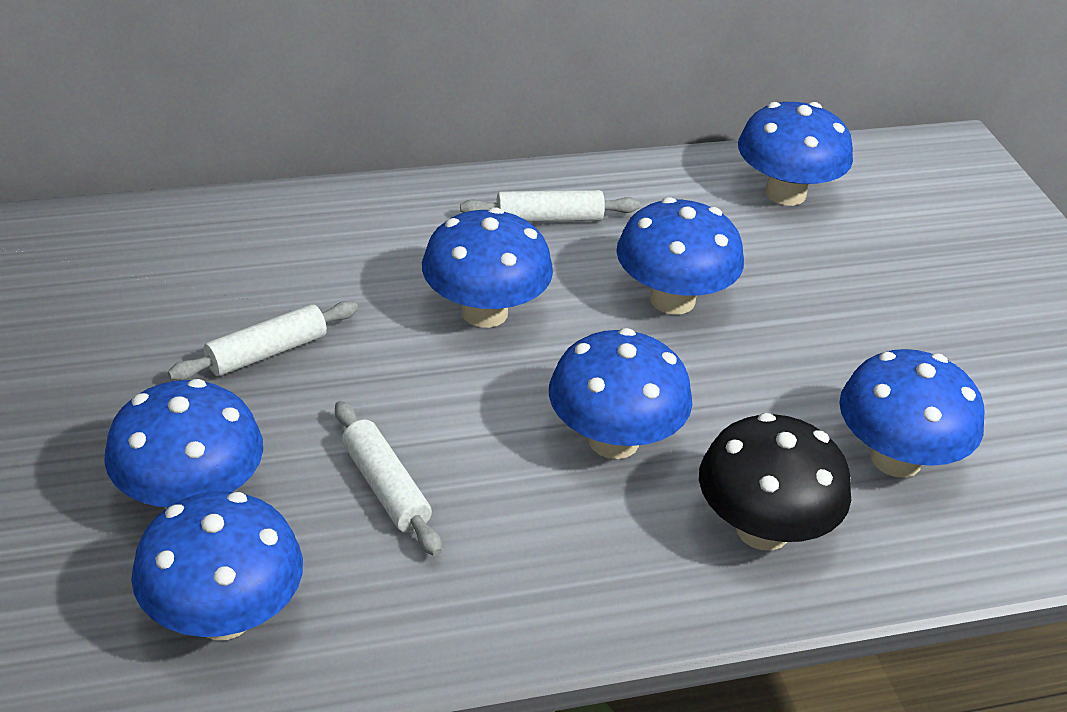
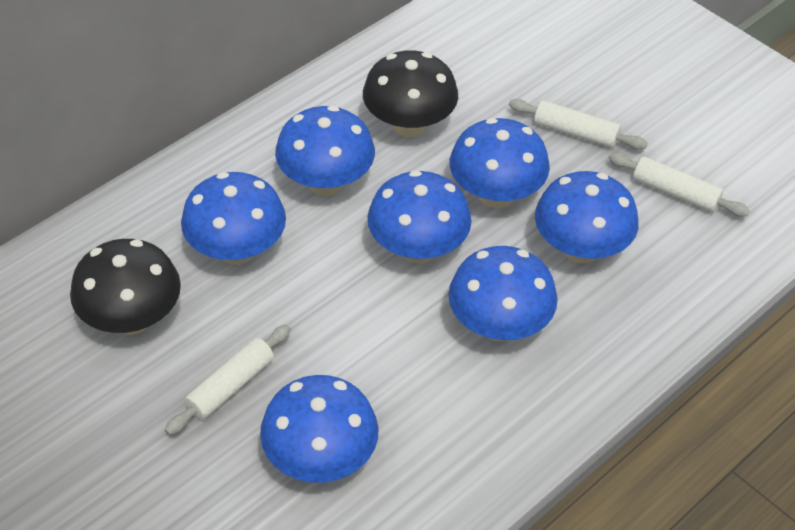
black mushroom: 1 -> 2

